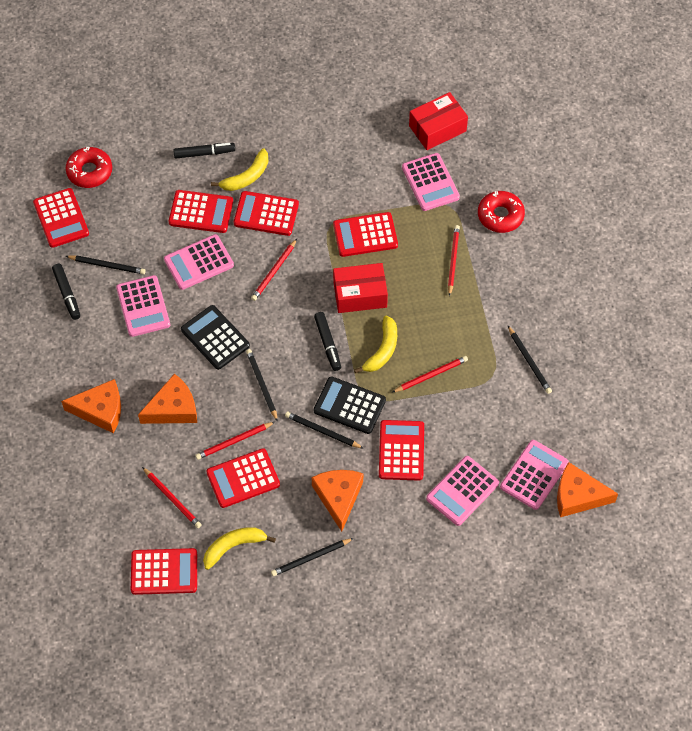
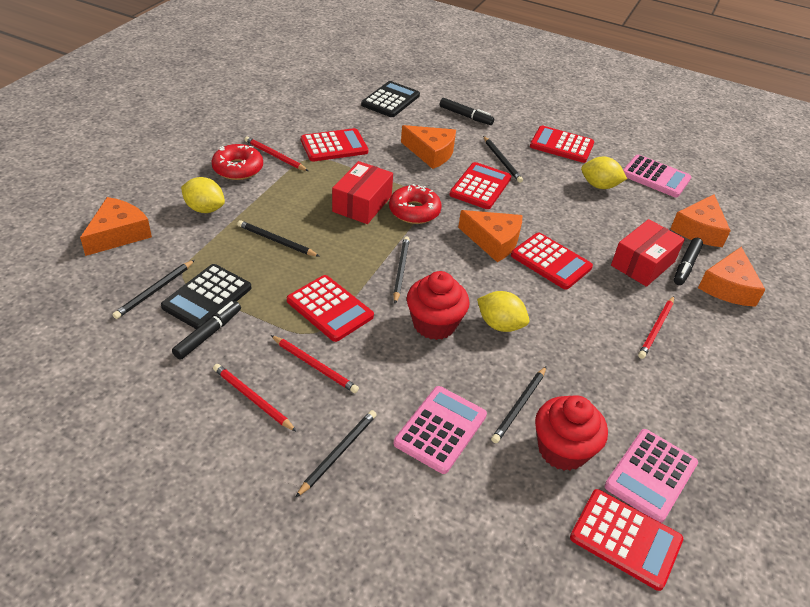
black pencil: 5 -> 6
orange cheese: 4 -> 5
pink calculator: 5 -> 3
red calculator: 7 -> 6
red cupcake: 0 -> 2
red pencil: 5 -> 4
yellow banana: 3 -> 0
yellow lemon: 0 -> 3

